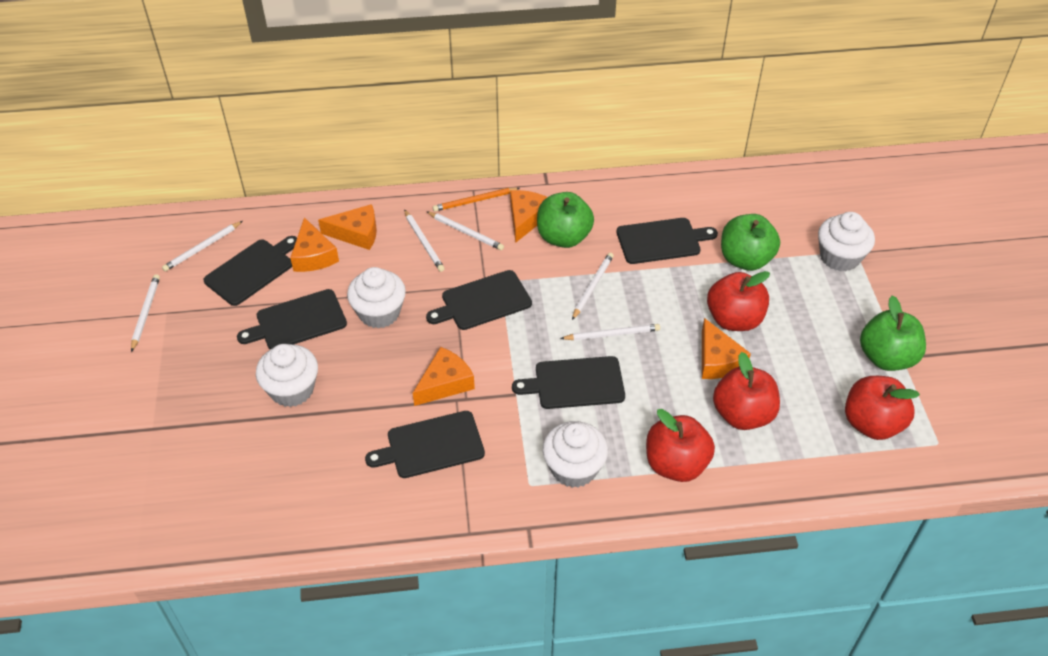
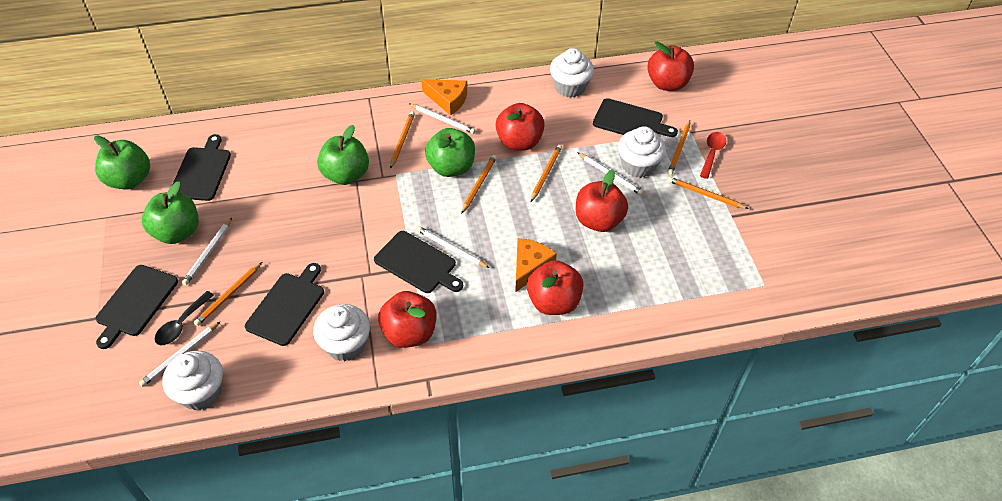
black cutting board: 6 -> 5
black spoon: 0 -> 1
green apple: 3 -> 4
orange cheese: 5 -> 2
orange pencil: 1 -> 6
red apple: 4 -> 5
red spoon: 0 -> 1
white pencil: 6 -> 5

